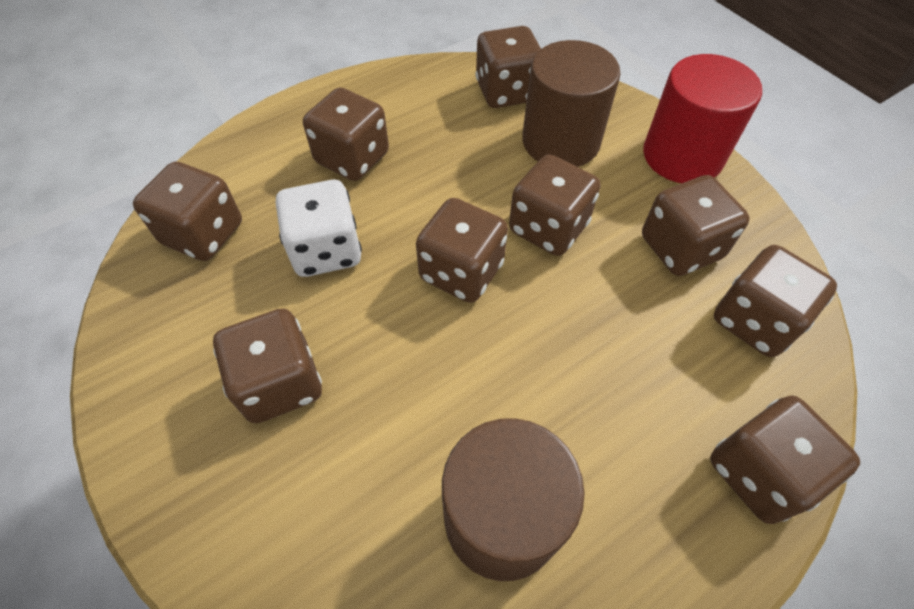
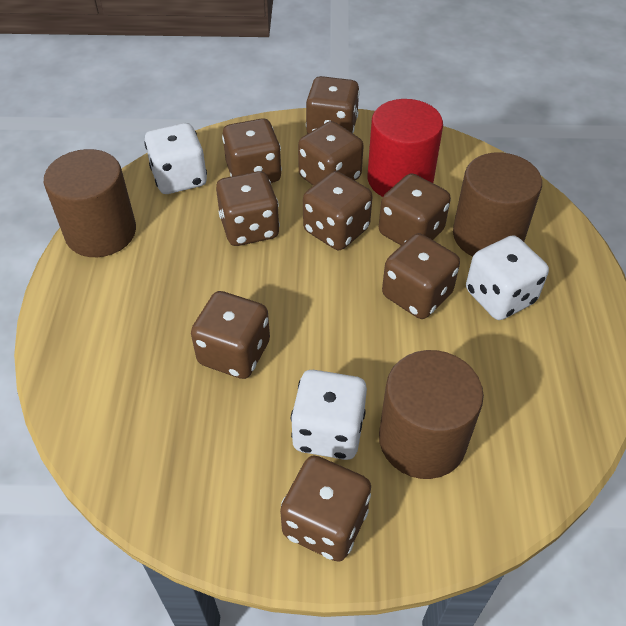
brown cylinder: 2 -> 3
white dice: 1 -> 3

